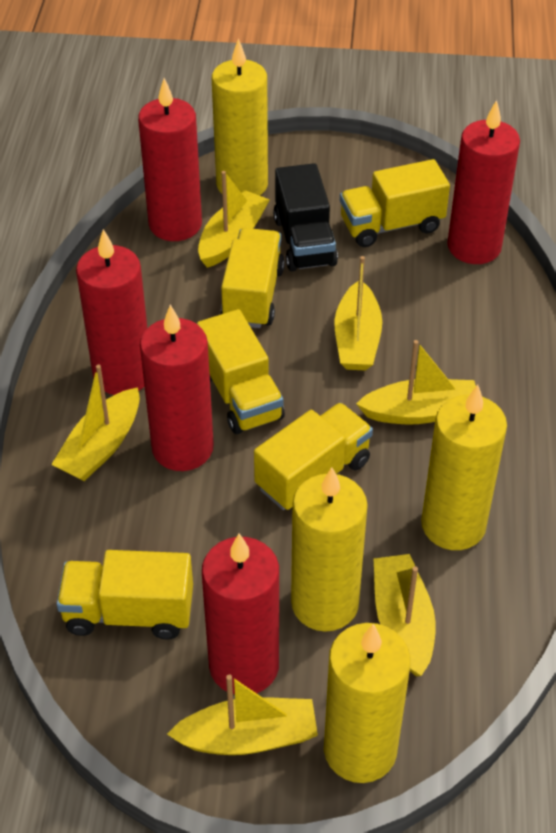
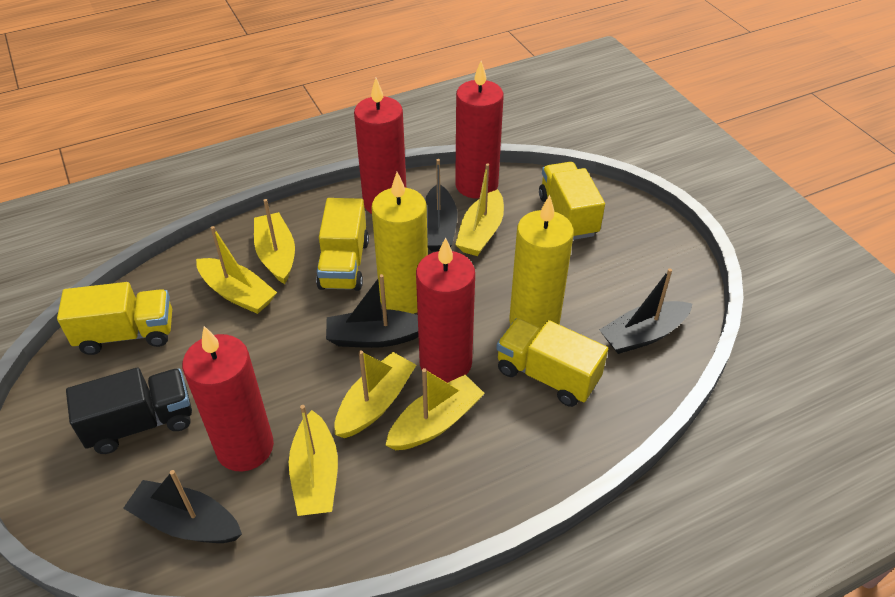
black boat: 0 -> 4
red candle: 5 -> 4
yellow candle: 4 -> 2
yellow truck: 5 -> 4

